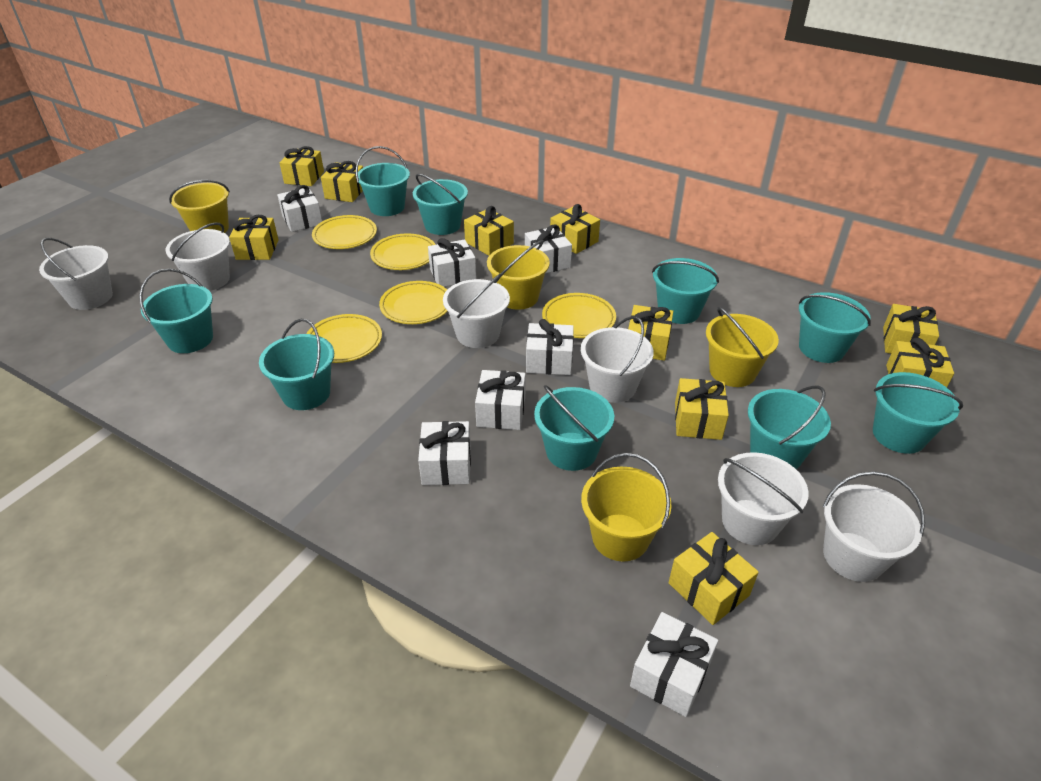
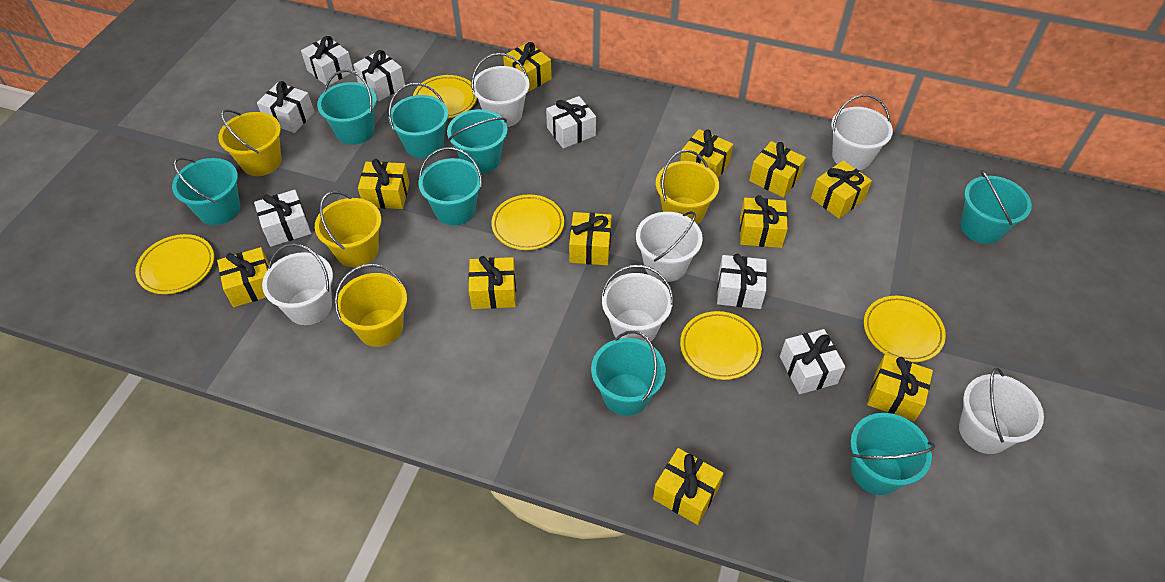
turquoise bucket: 9 -> 8
yellow gift: 10 -> 11

